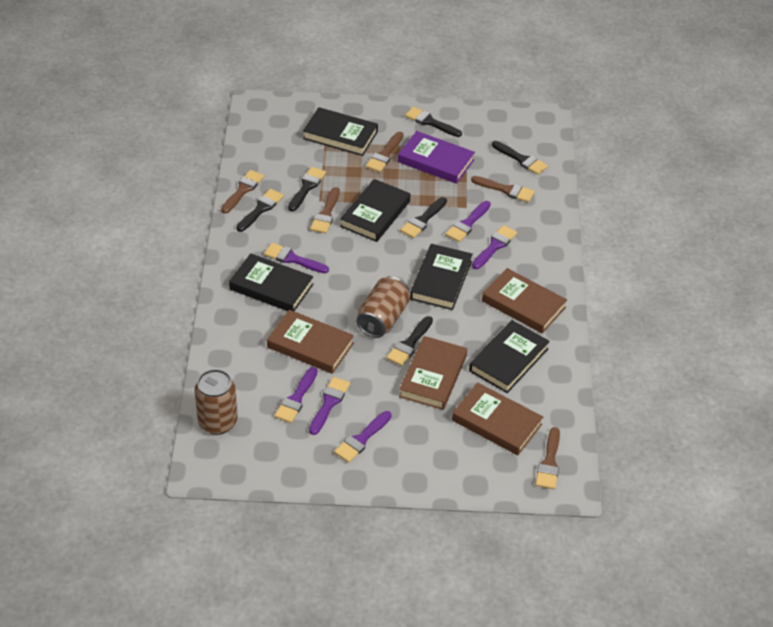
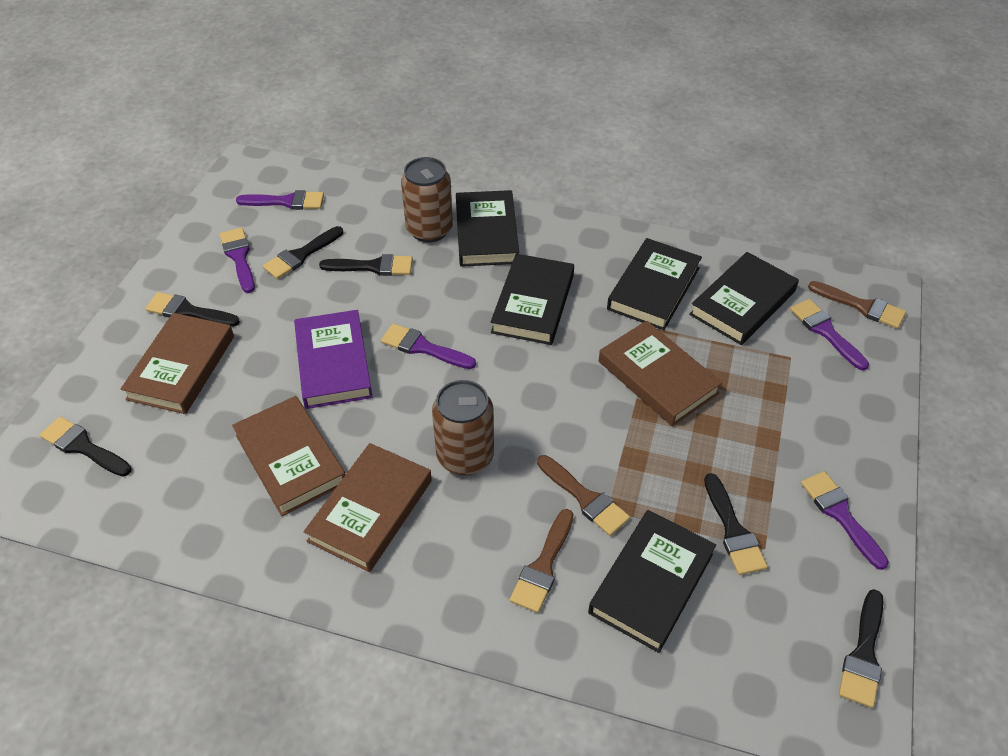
brown brush: 5 -> 3
purple brush: 6 -> 5

